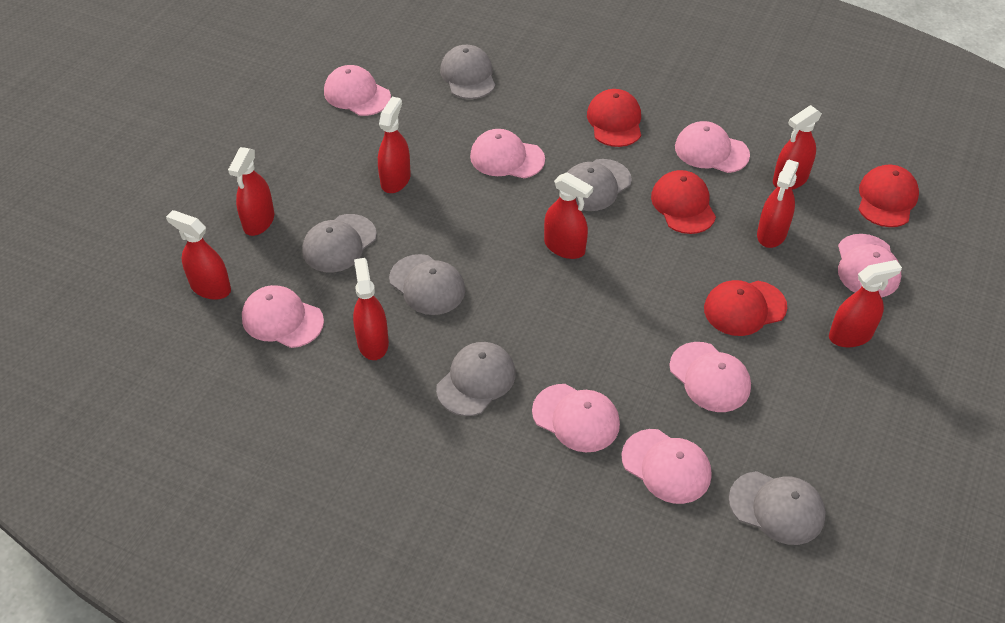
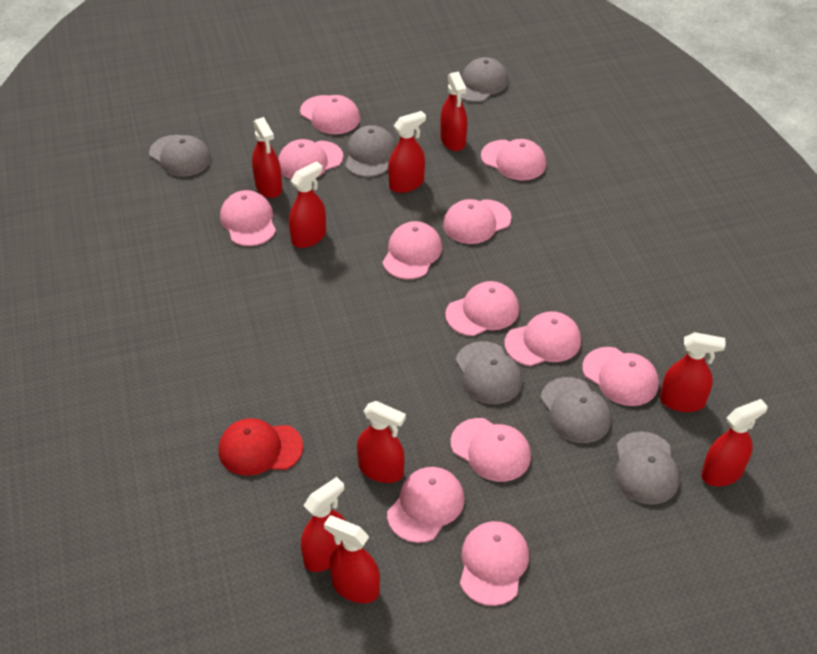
pink cap: 8 -> 12
red cap: 4 -> 1
red spray bottle: 8 -> 9

